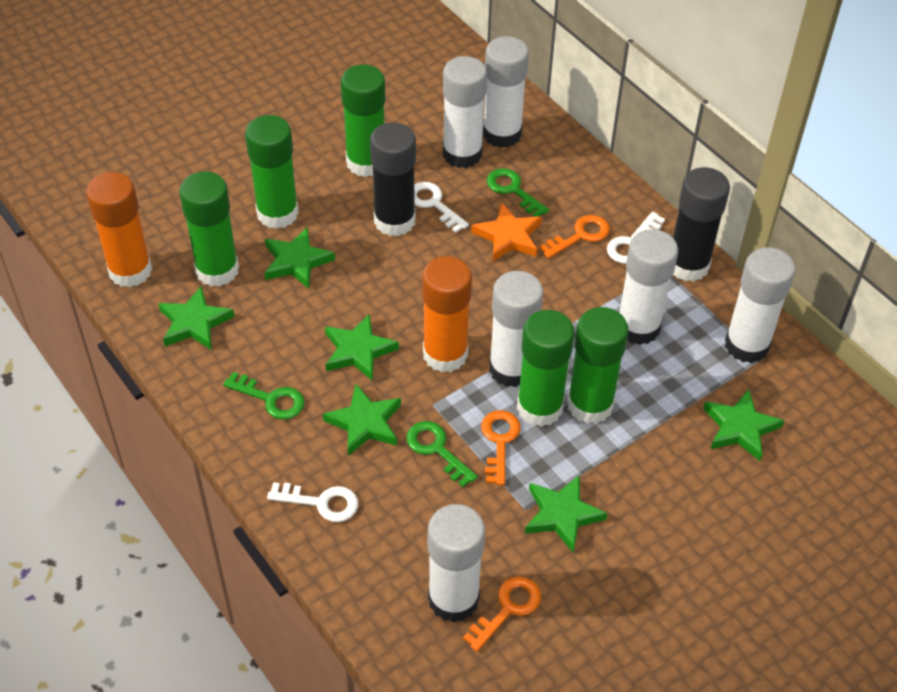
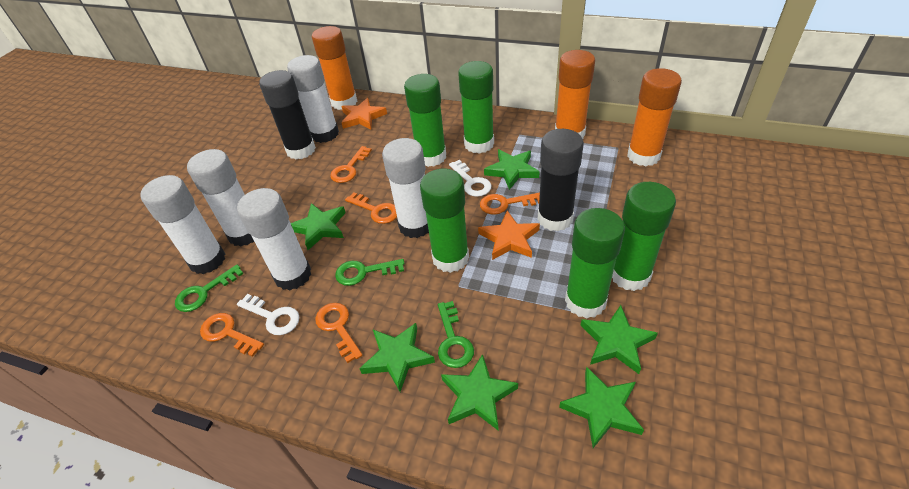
orange glue stick: 2 -> 3
orange key: 3 -> 5
orange star: 1 -> 2
white glue stick: 6 -> 5
white key: 3 -> 2

